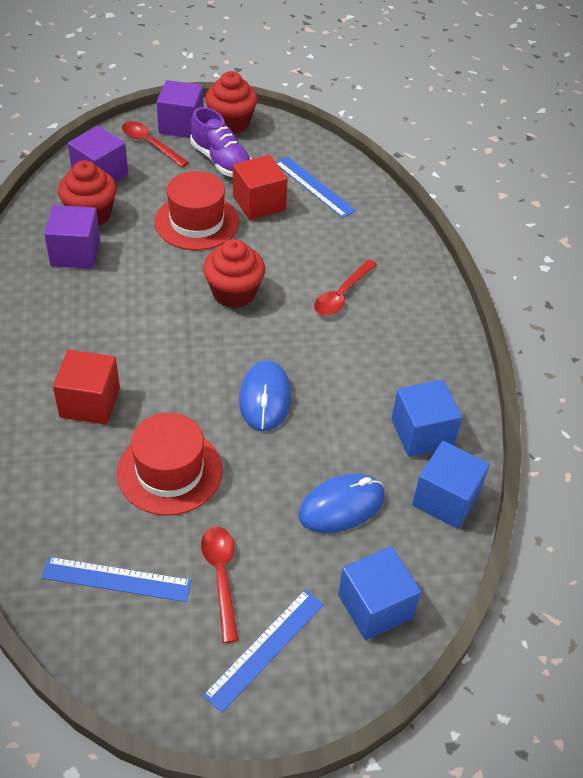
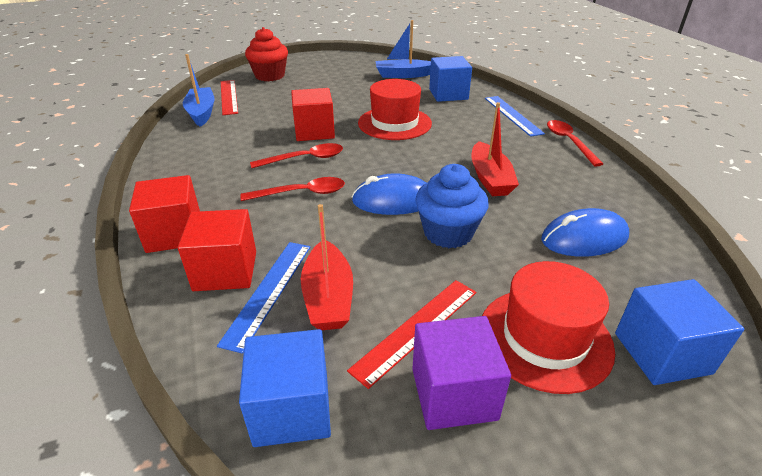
blue boat: 0 -> 2
blue cupcake: 0 -> 1
blue ruler: 3 -> 2
purple cube: 3 -> 1
purple shoe: 1 -> 0
red boat: 0 -> 2
red cube: 2 -> 3
red cupcake: 3 -> 1
red ruler: 0 -> 2

